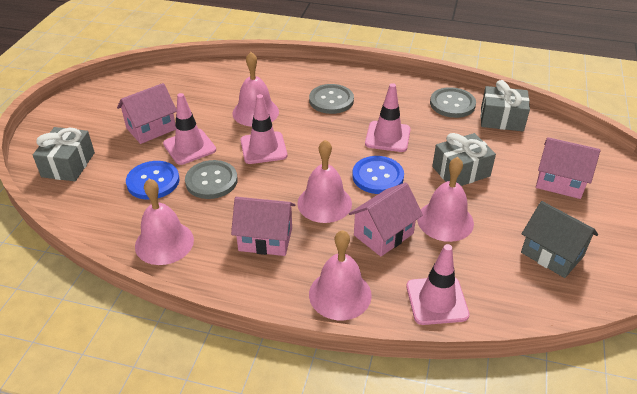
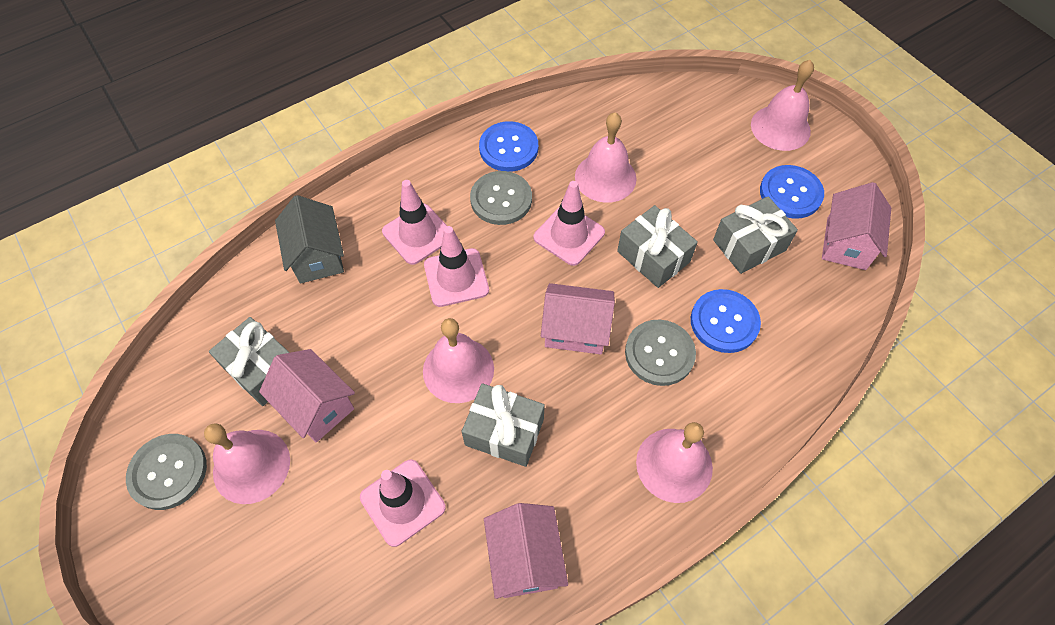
blue button: 2 -> 3
grey gift: 3 -> 4

